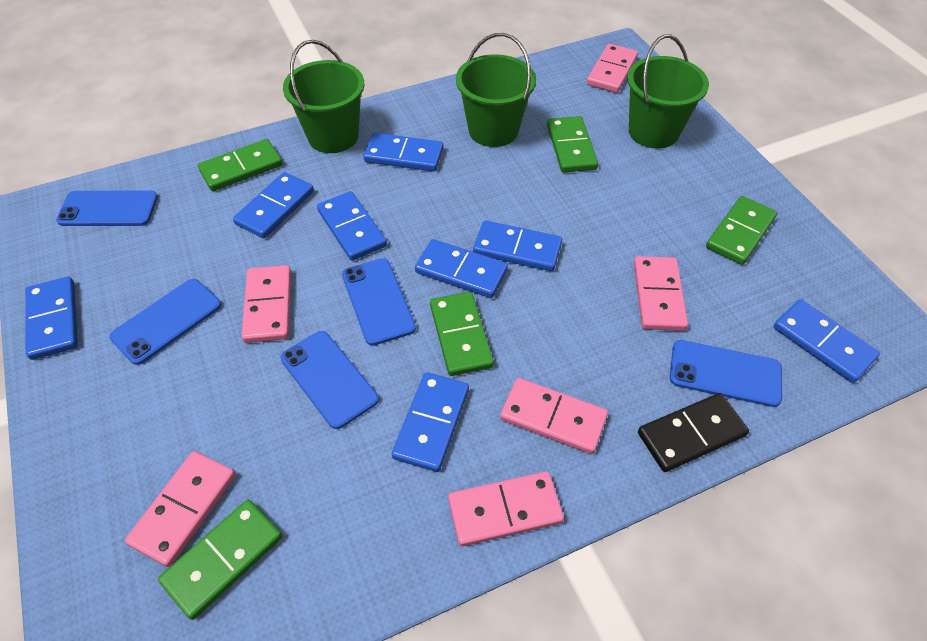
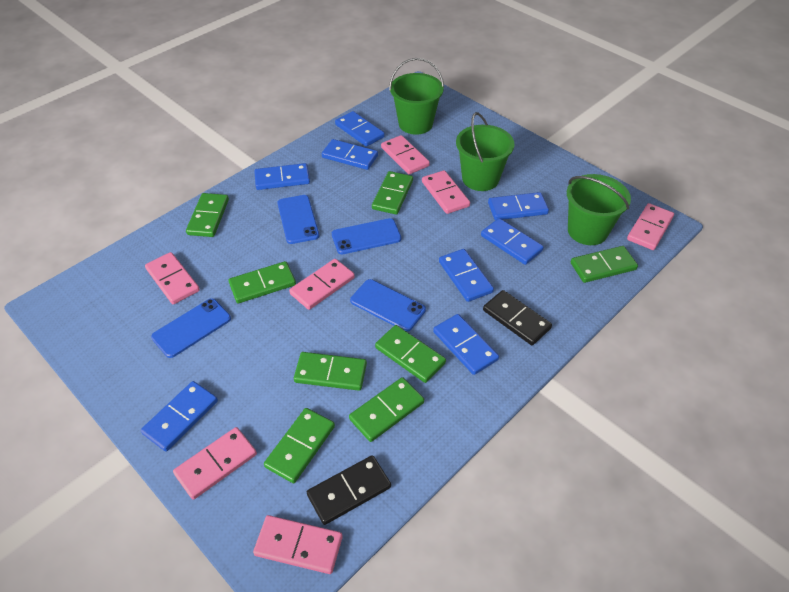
black domino: 1 -> 2
blue phone: 5 -> 4
green domino: 5 -> 8
pink domino: 6 -> 7

